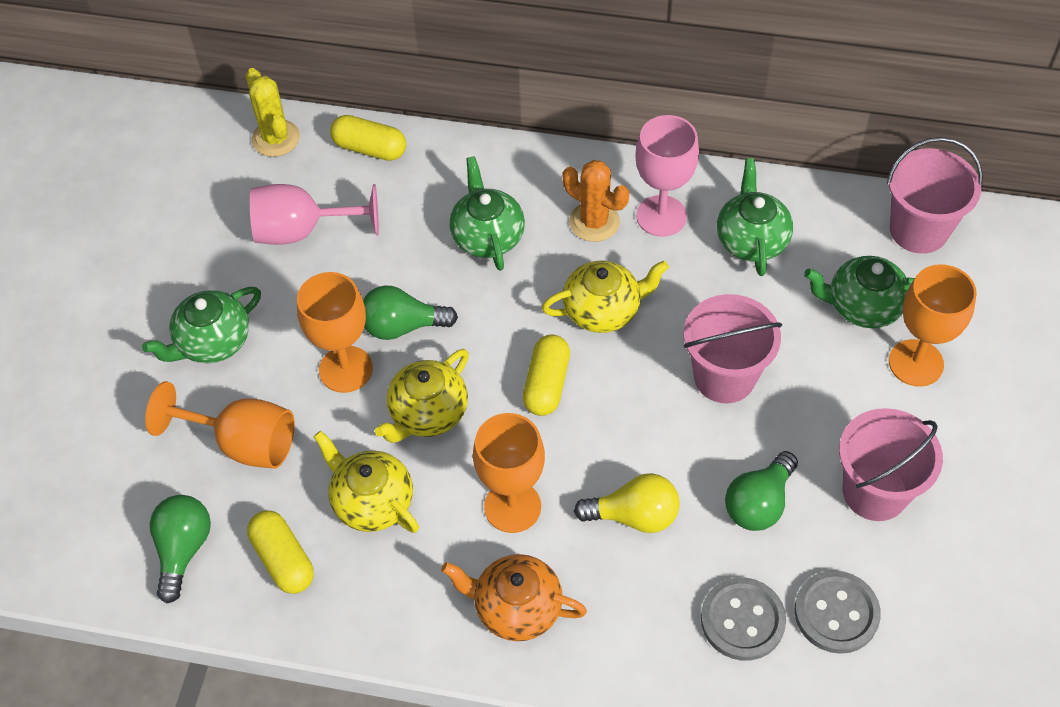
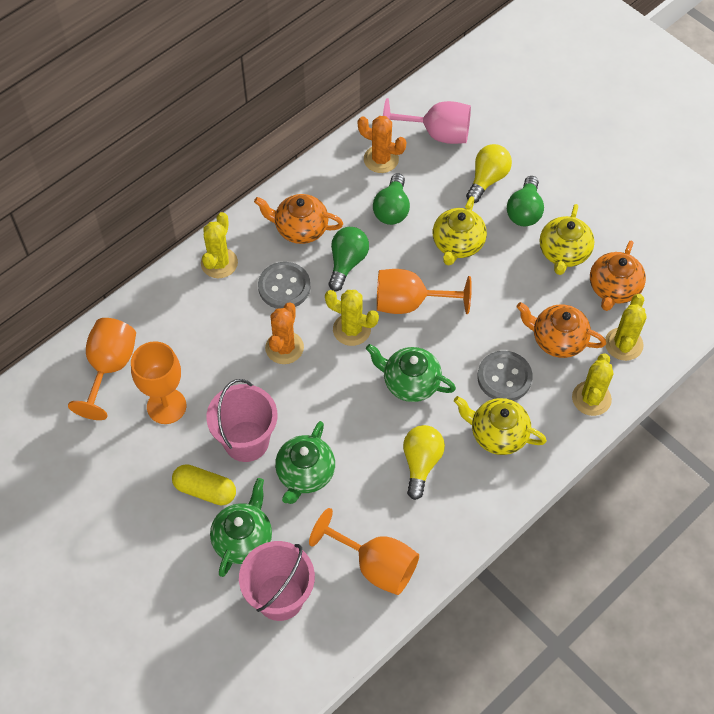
green teapot: 4 -> 3
orange cactus: 1 -> 2
orange teapot: 1 -> 3
pink bucket: 3 -> 2
pink goblet: 2 -> 1
yellow cactus: 1 -> 4
yellow capsule: 3 -> 1
yellow light bulb: 1 -> 2

